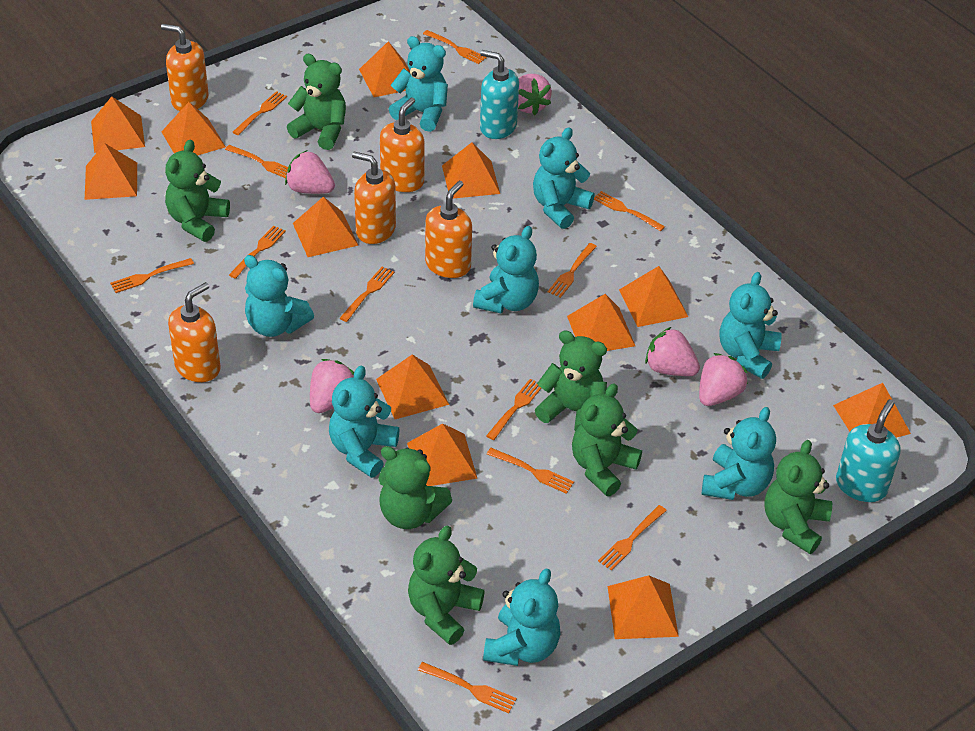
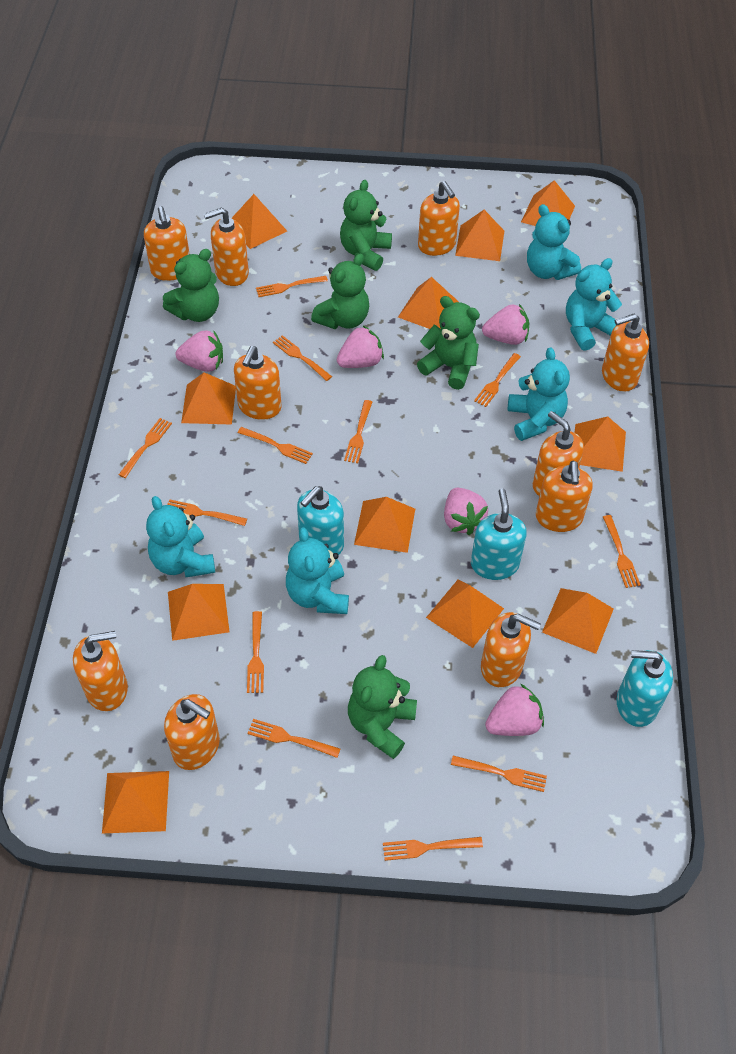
green teddy bear: 7 -> 5
orange pyramid: 12 -> 11
orange soap dispenser: 5 -> 10
turquoise soap dispenser: 2 -> 3
turquoise teddy bear: 8 -> 5

